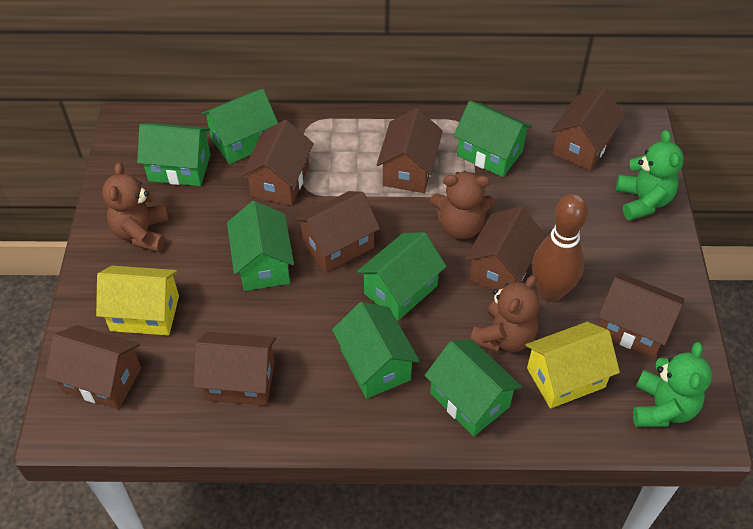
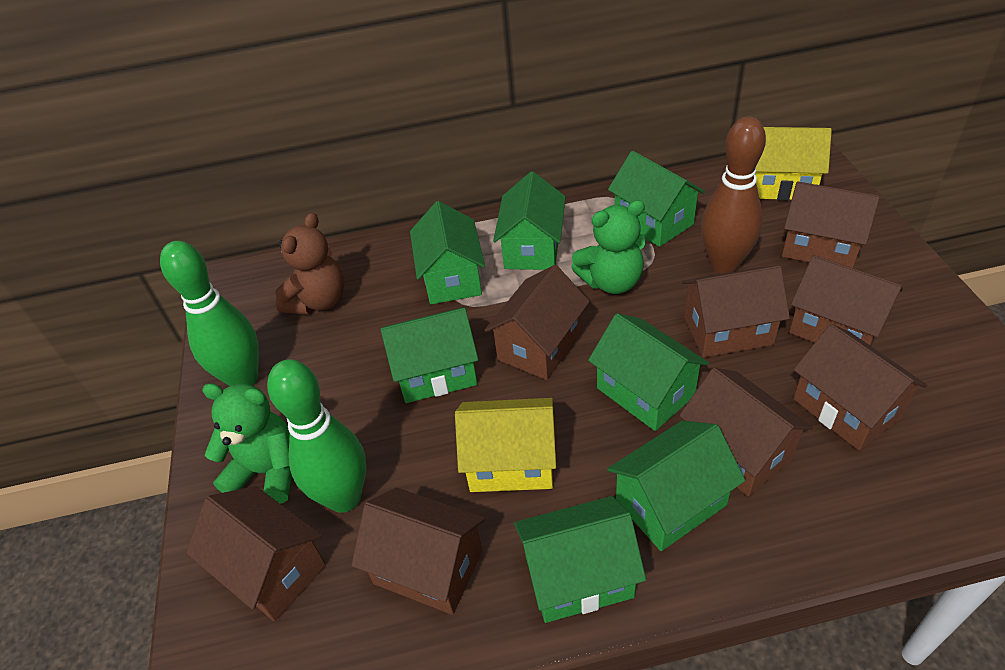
brown teddy bear: 3 -> 1
green bowling pin: 0 -> 2

